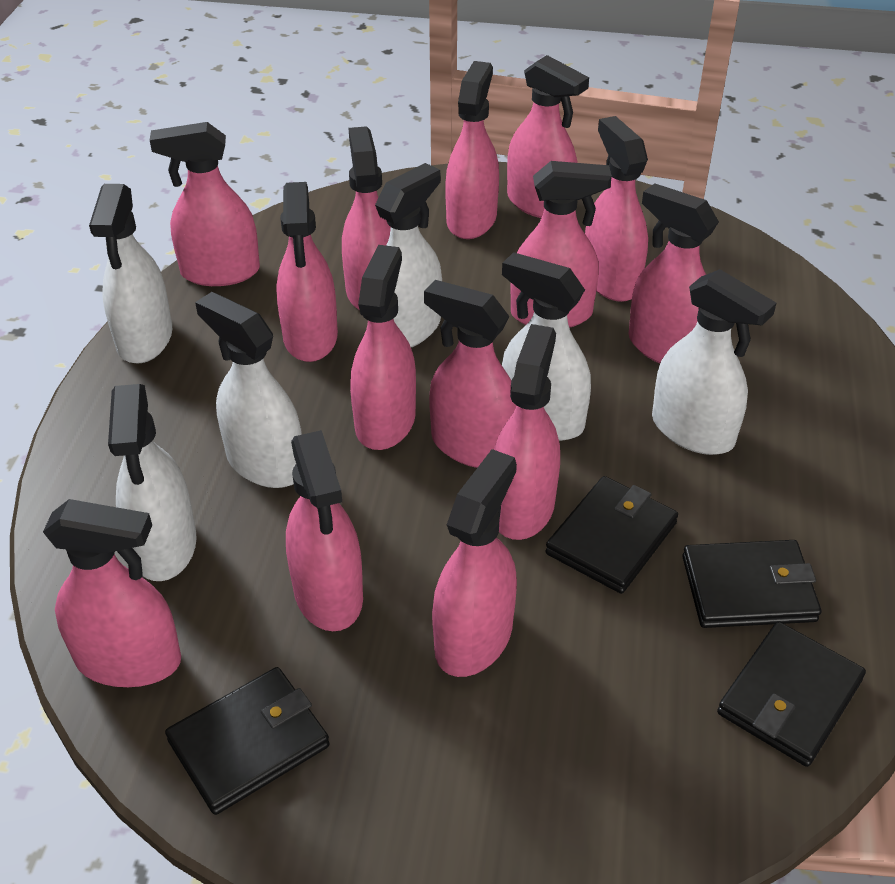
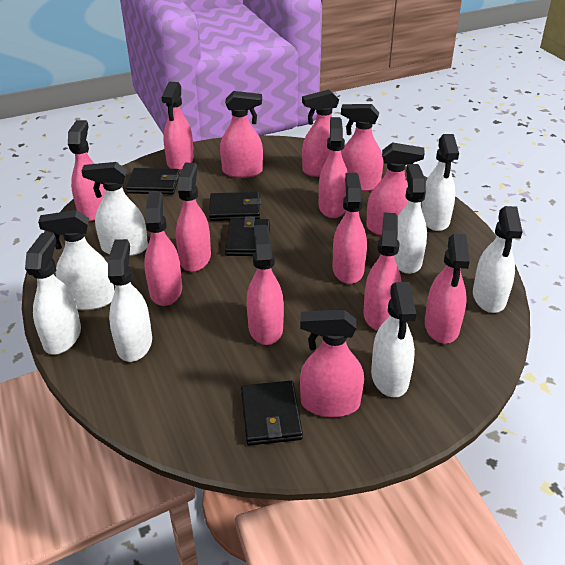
white spray bottle: 6 -> 8

